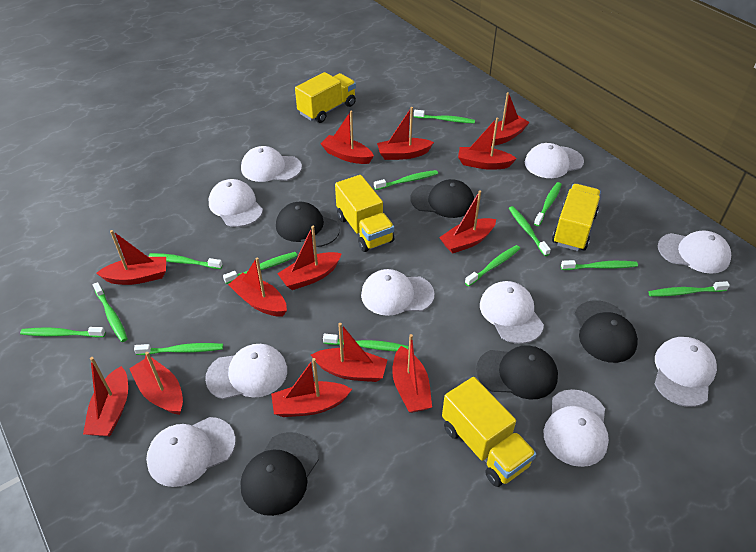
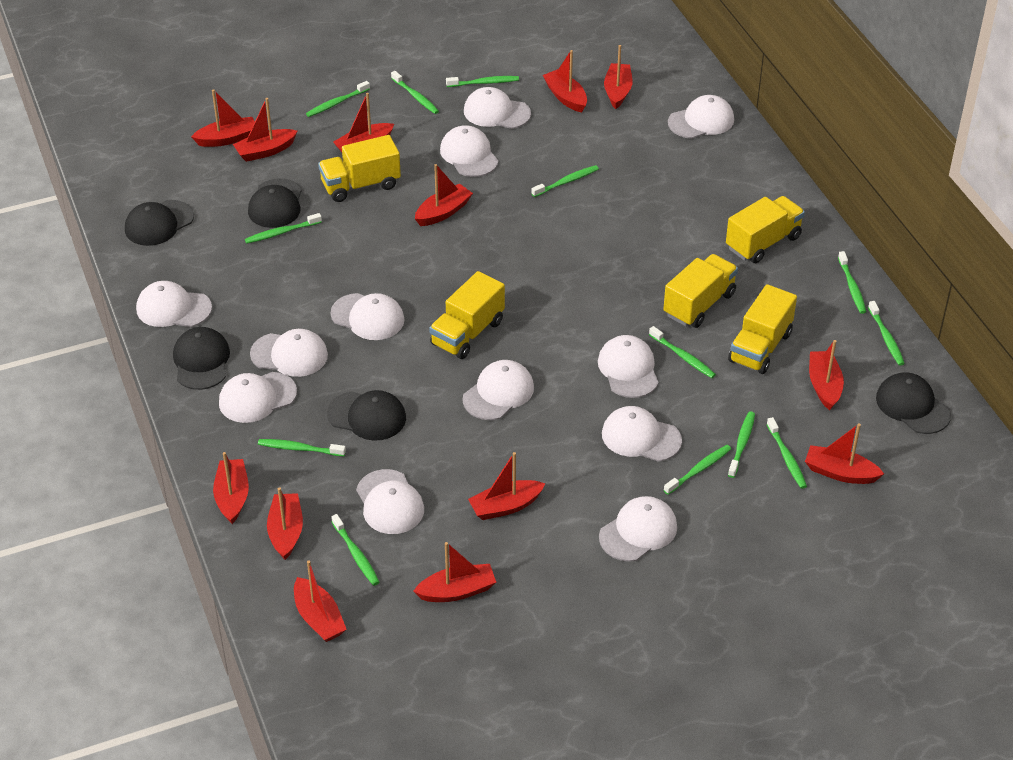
white cap: 10 -> 12
yellow truck: 4 -> 5

